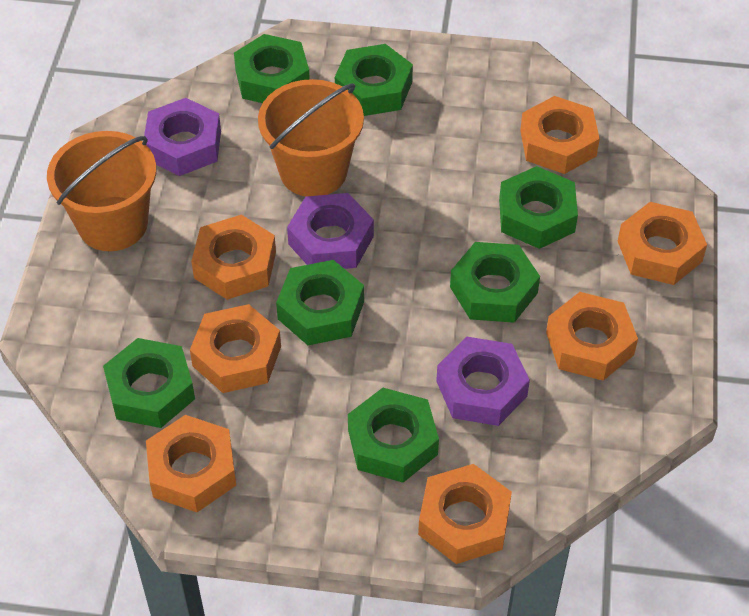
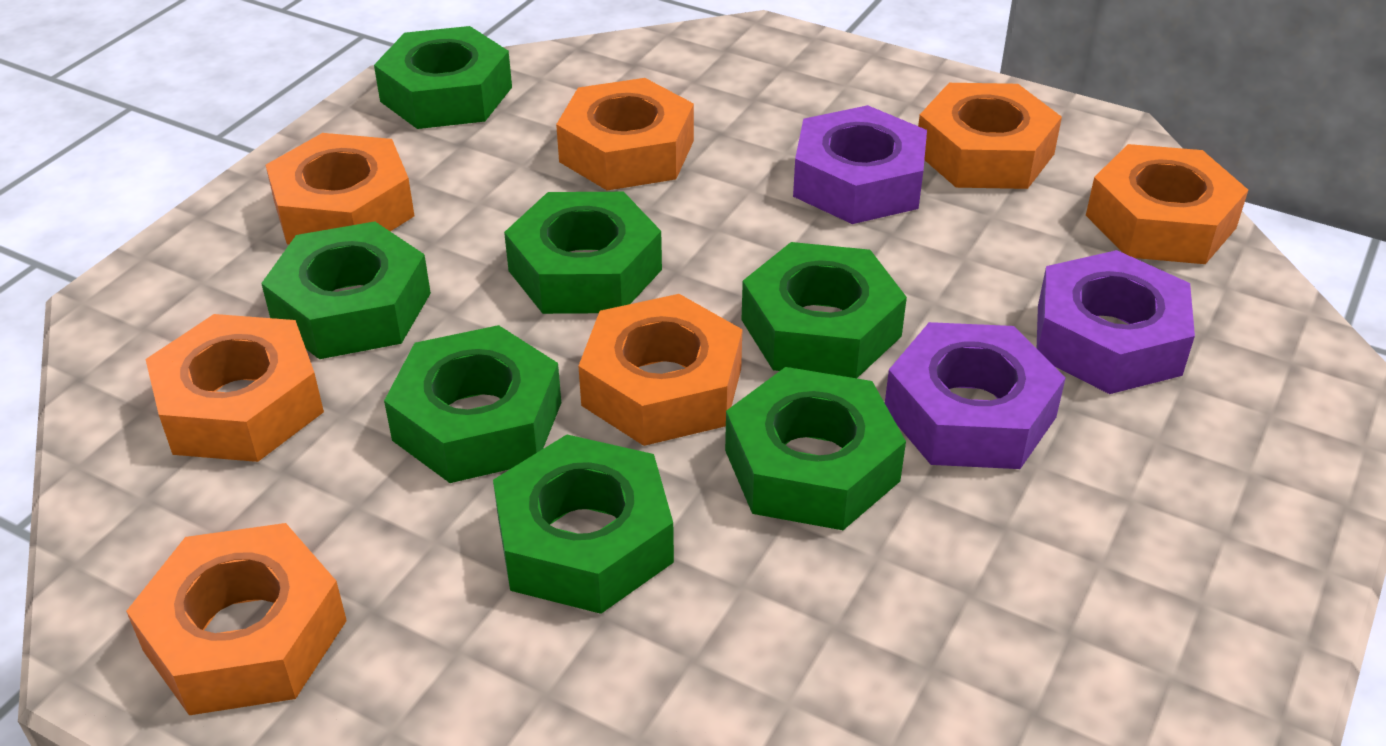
orange bucket: 2 -> 0

